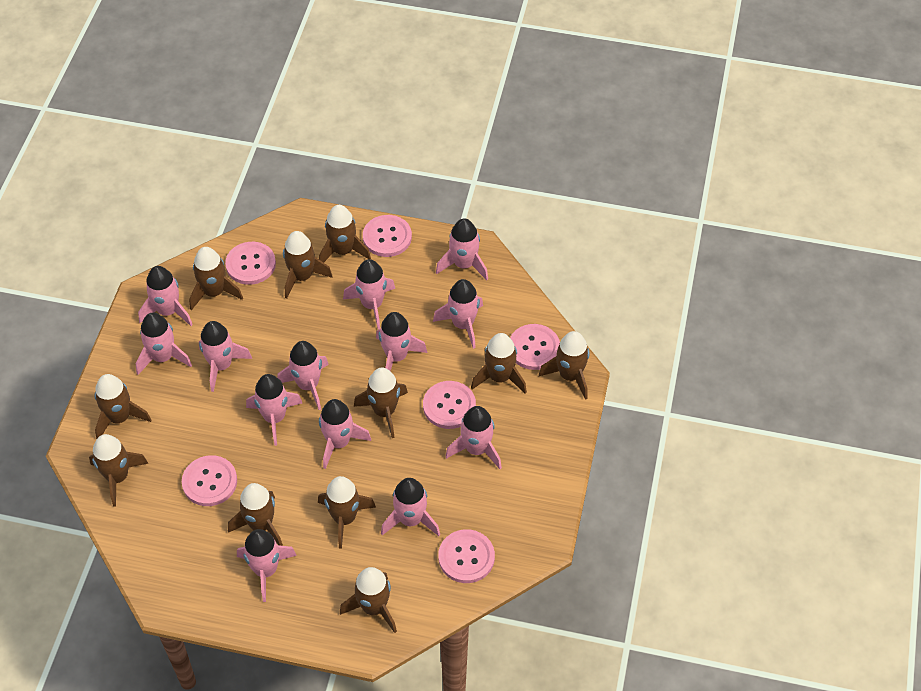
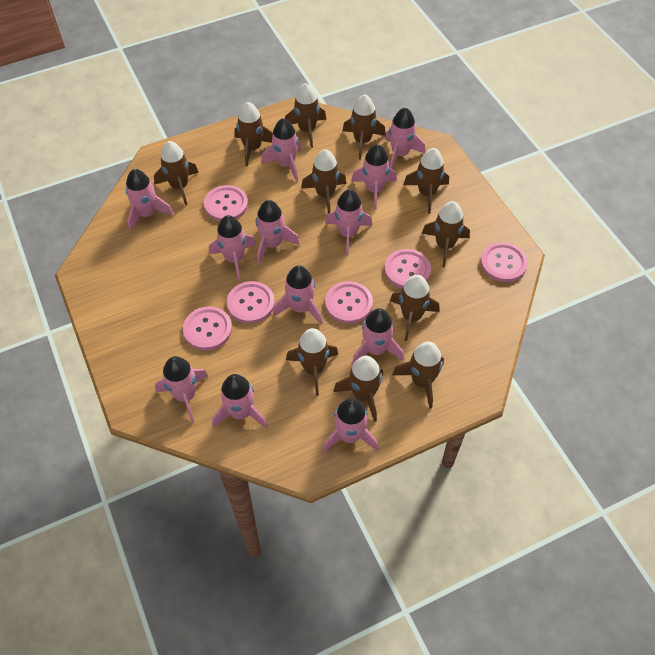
pink rocket: 13 -> 12

